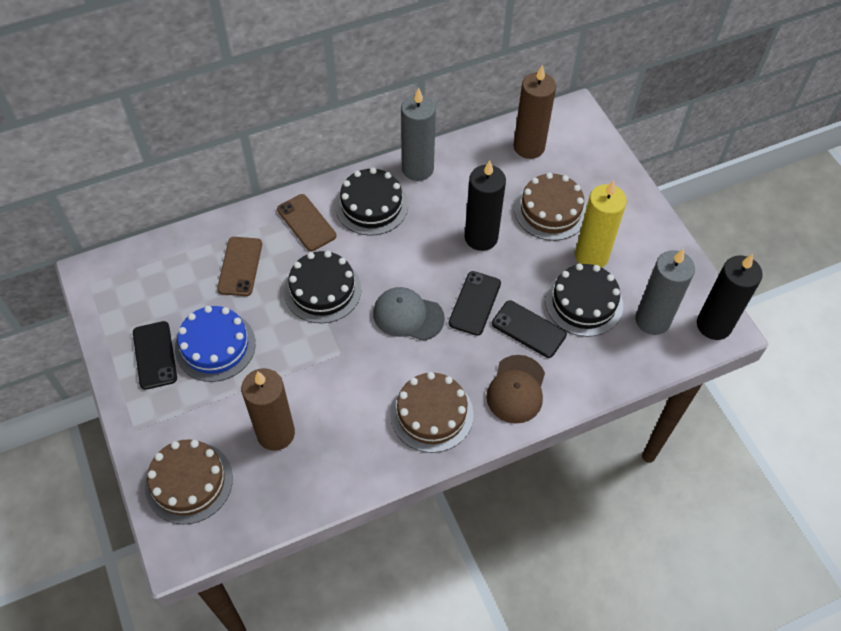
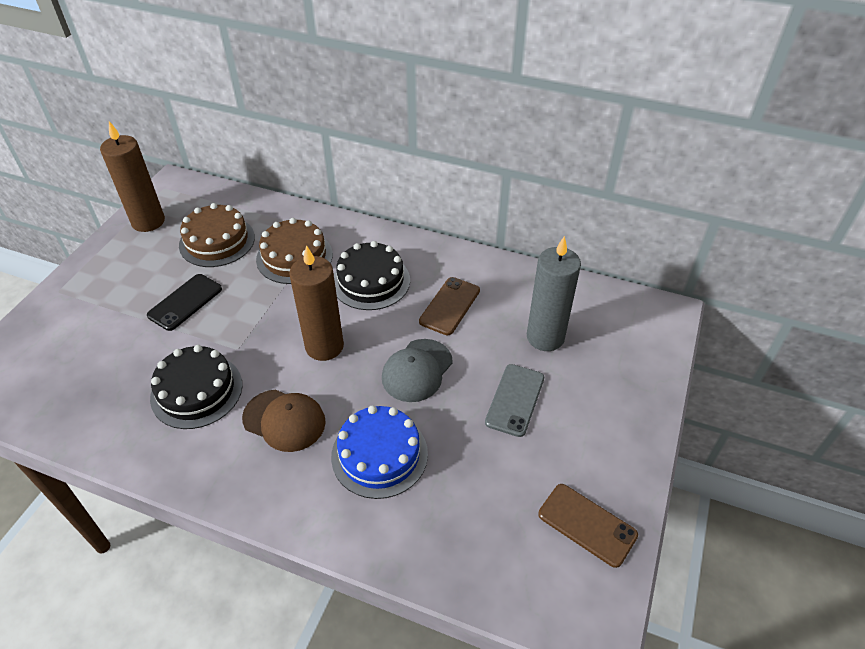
black cake: 3 -> 2
black candle: 2 -> 0
black phone: 3 -> 1
brown cake: 3 -> 2
grey candle: 2 -> 1
grey phone: 0 -> 1
yellow candle: 1 -> 0

